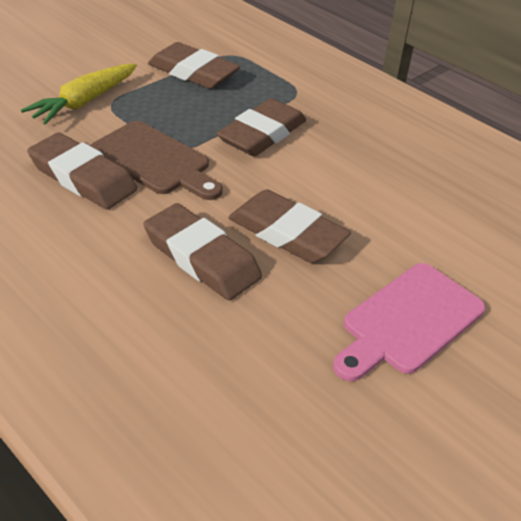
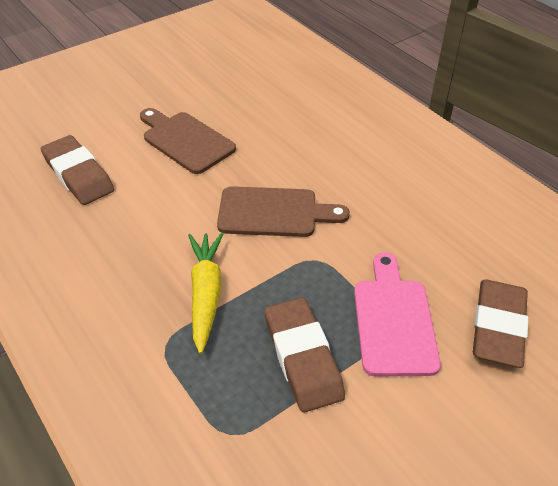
brown cutting board: 1 -> 2
brown eraser: 5 -> 3

